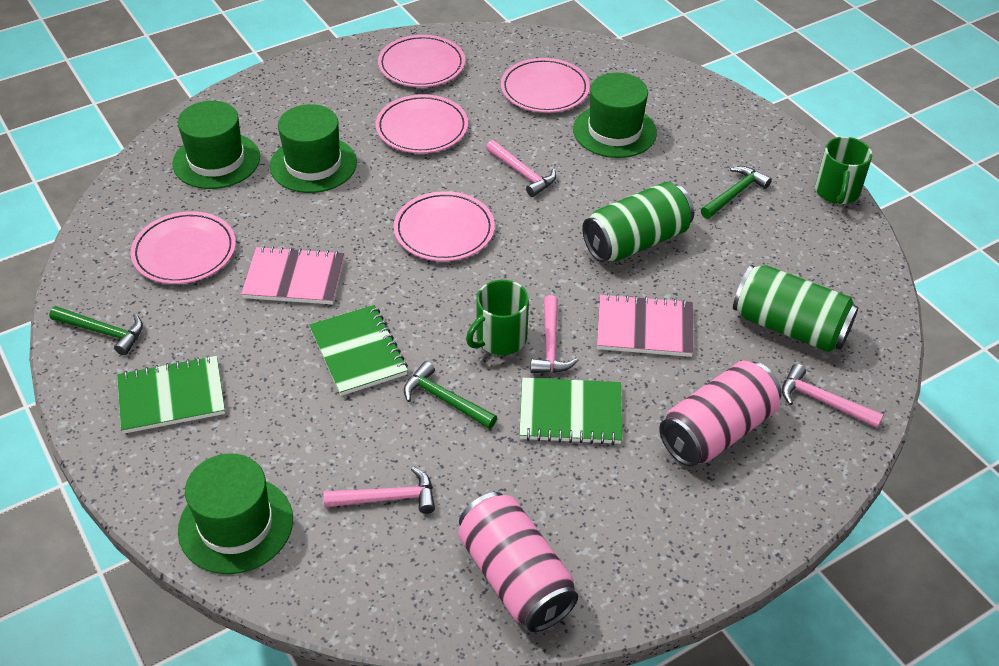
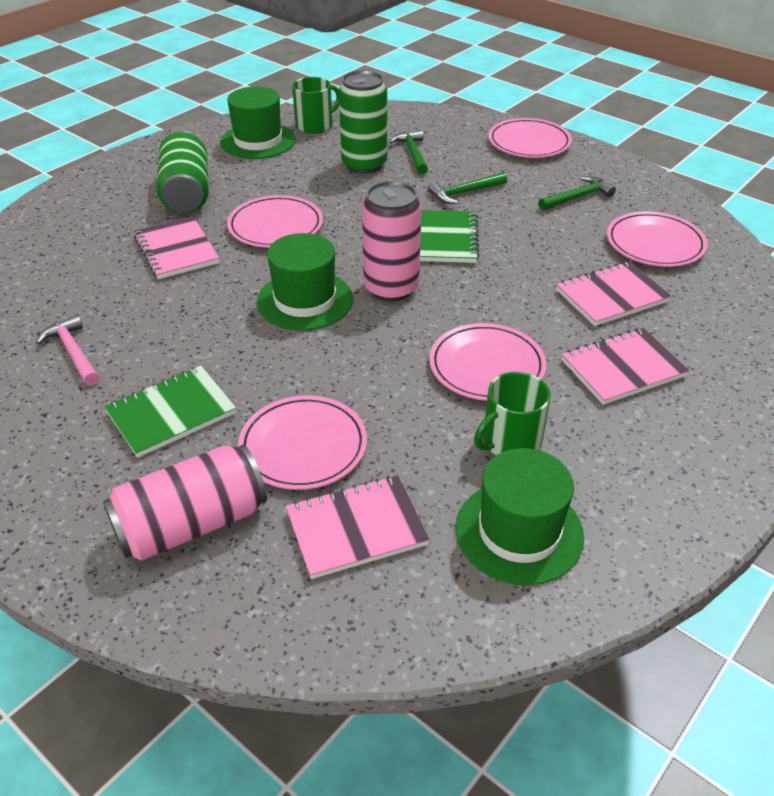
green hat: 4 -> 3
green notebook: 3 -> 2
pink hammer: 4 -> 1
pink notebook: 2 -> 4

